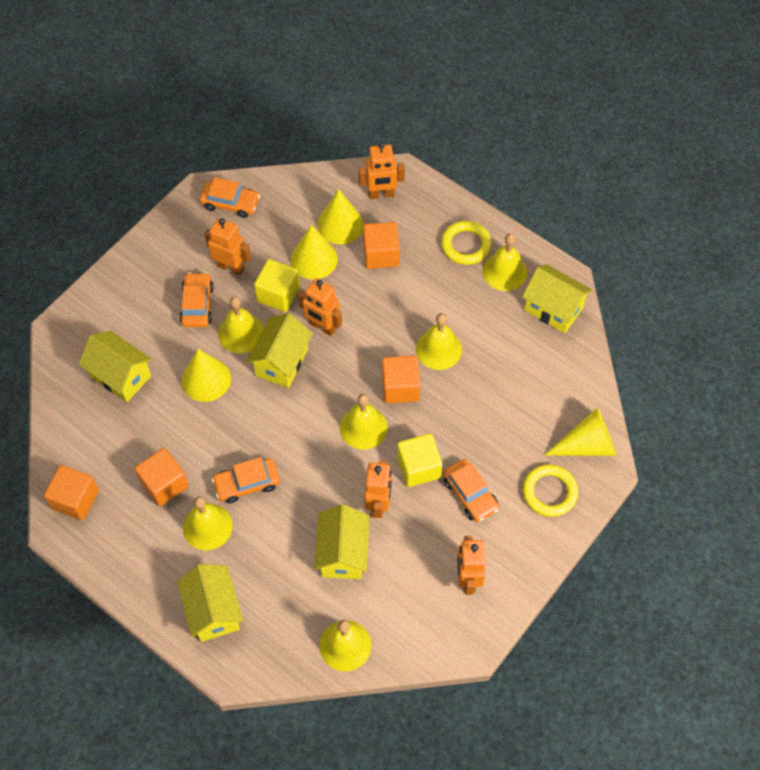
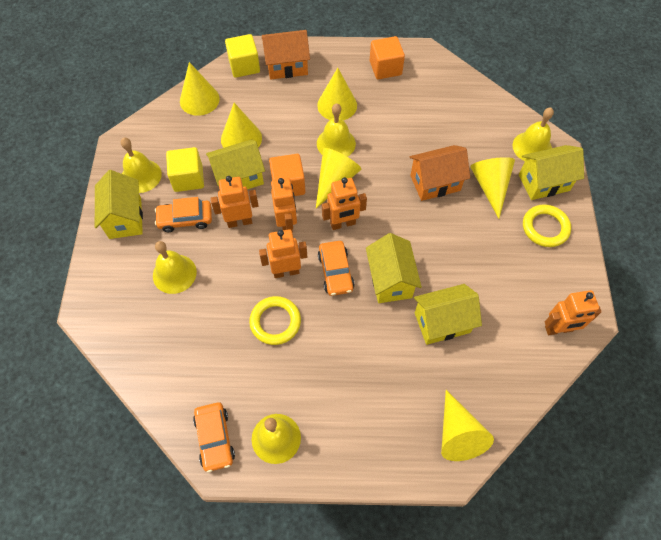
orange car: 4 -> 3
orange cube: 4 -> 2
orange house: 0 -> 2
yellow bell: 6 -> 5
yellow cone: 4 -> 6

